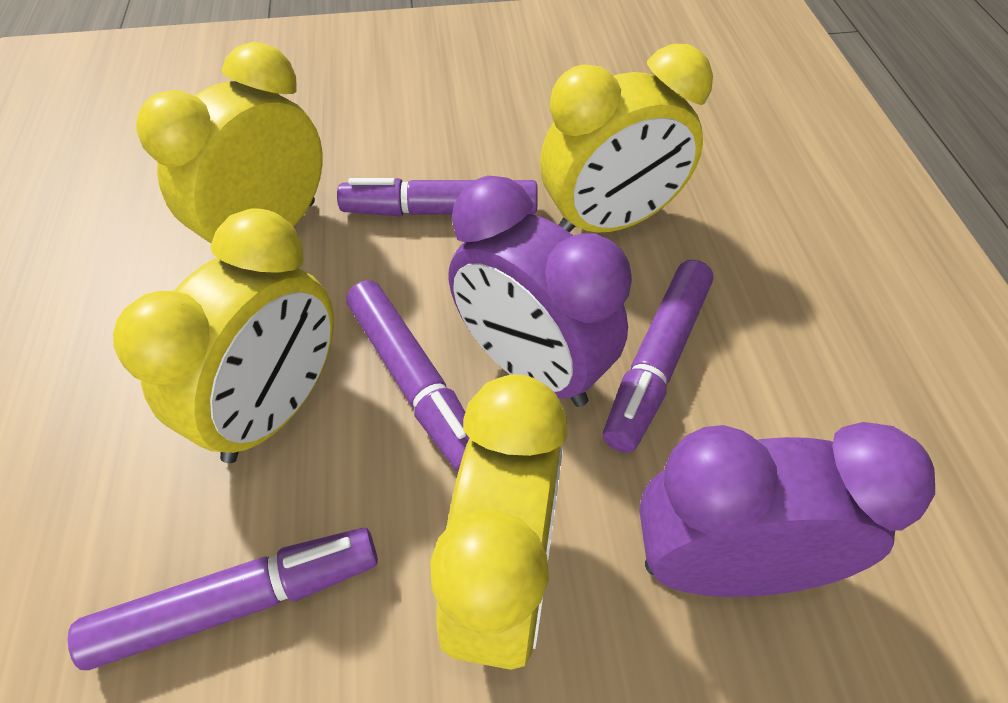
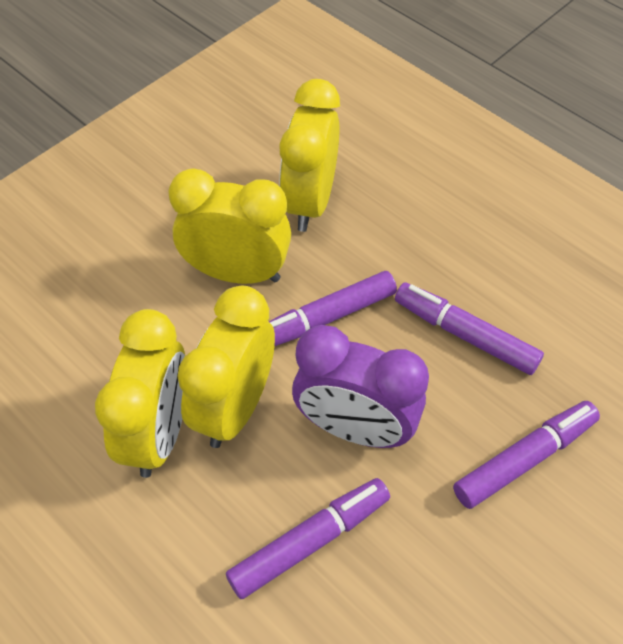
purple clock: 2 -> 1

